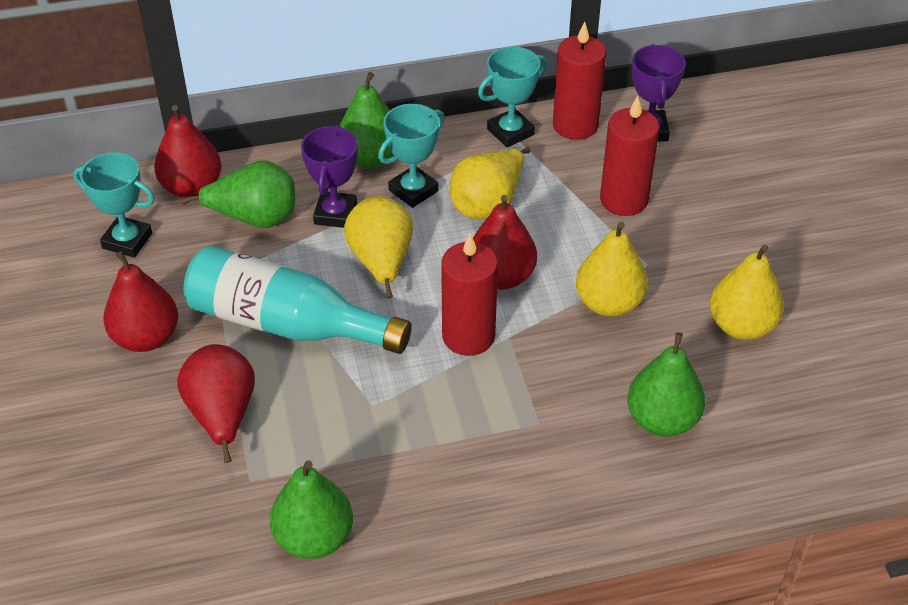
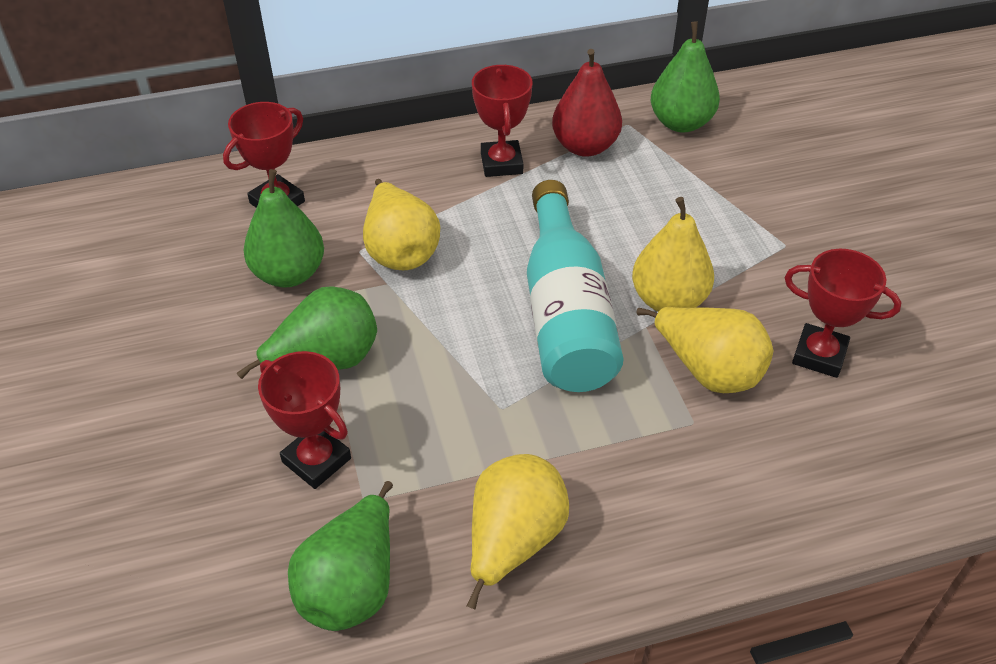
purple trophy: 2 -> 0
red candle: 3 -> 0
red pear: 4 -> 1
red trophy: 0 -> 4
turquoise trophy: 3 -> 0

